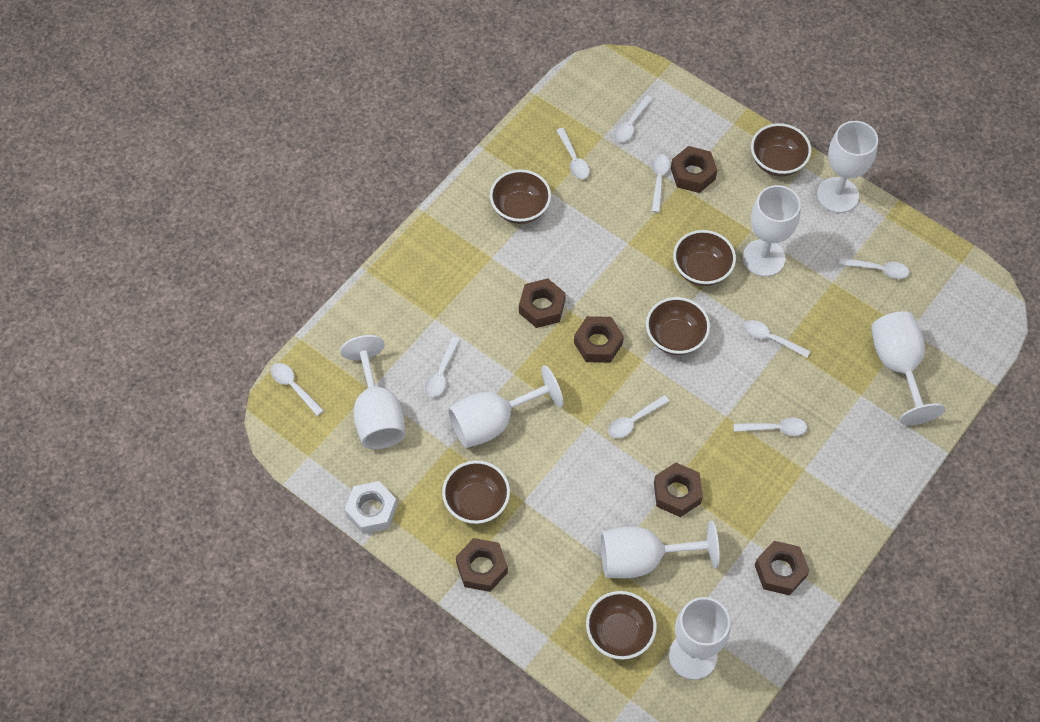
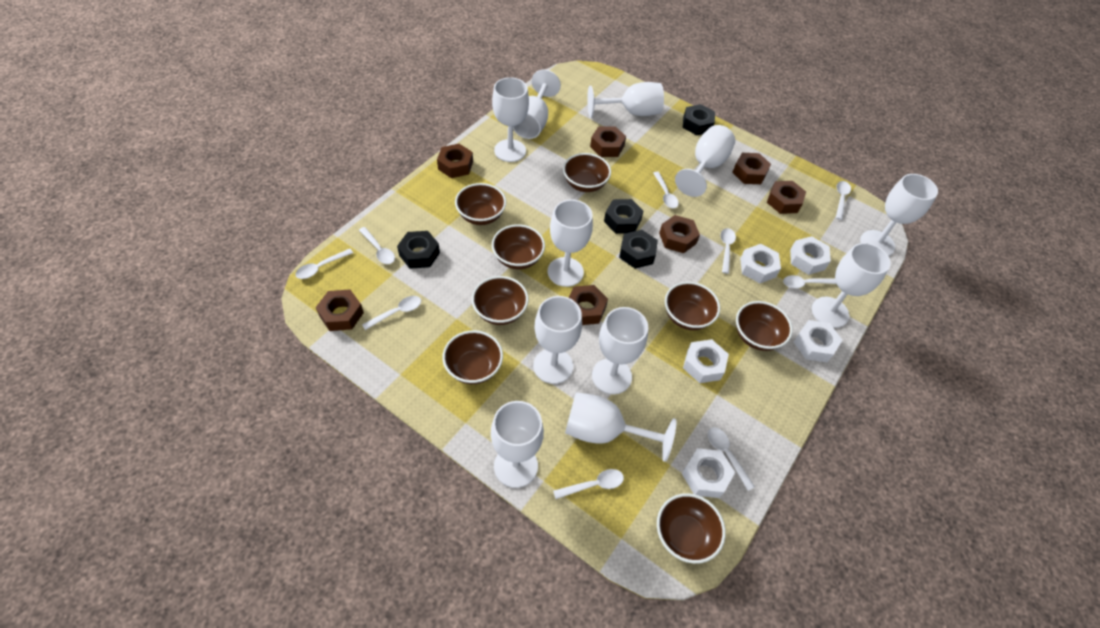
black nut: 0 -> 4
brown bowl: 6 -> 8
brown nut: 6 -> 7
white goblet: 7 -> 11
white nut: 1 -> 5

